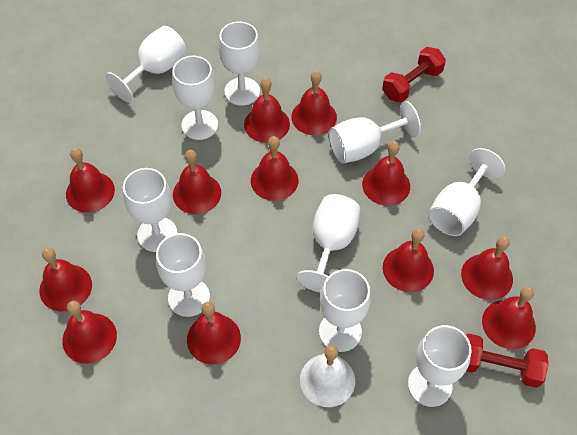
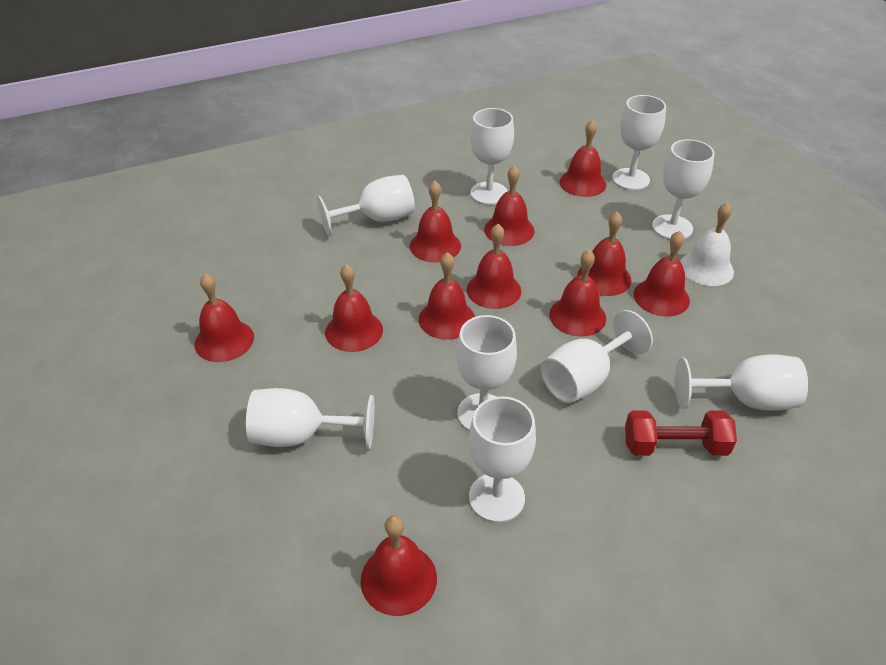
red bell: 12 -> 11
red dumbbell: 2 -> 1
white goblet: 10 -> 9

